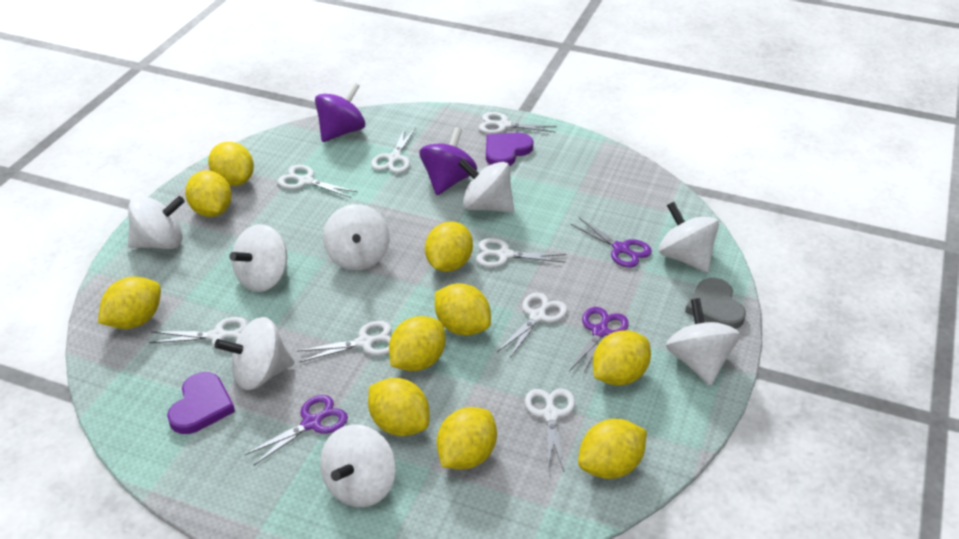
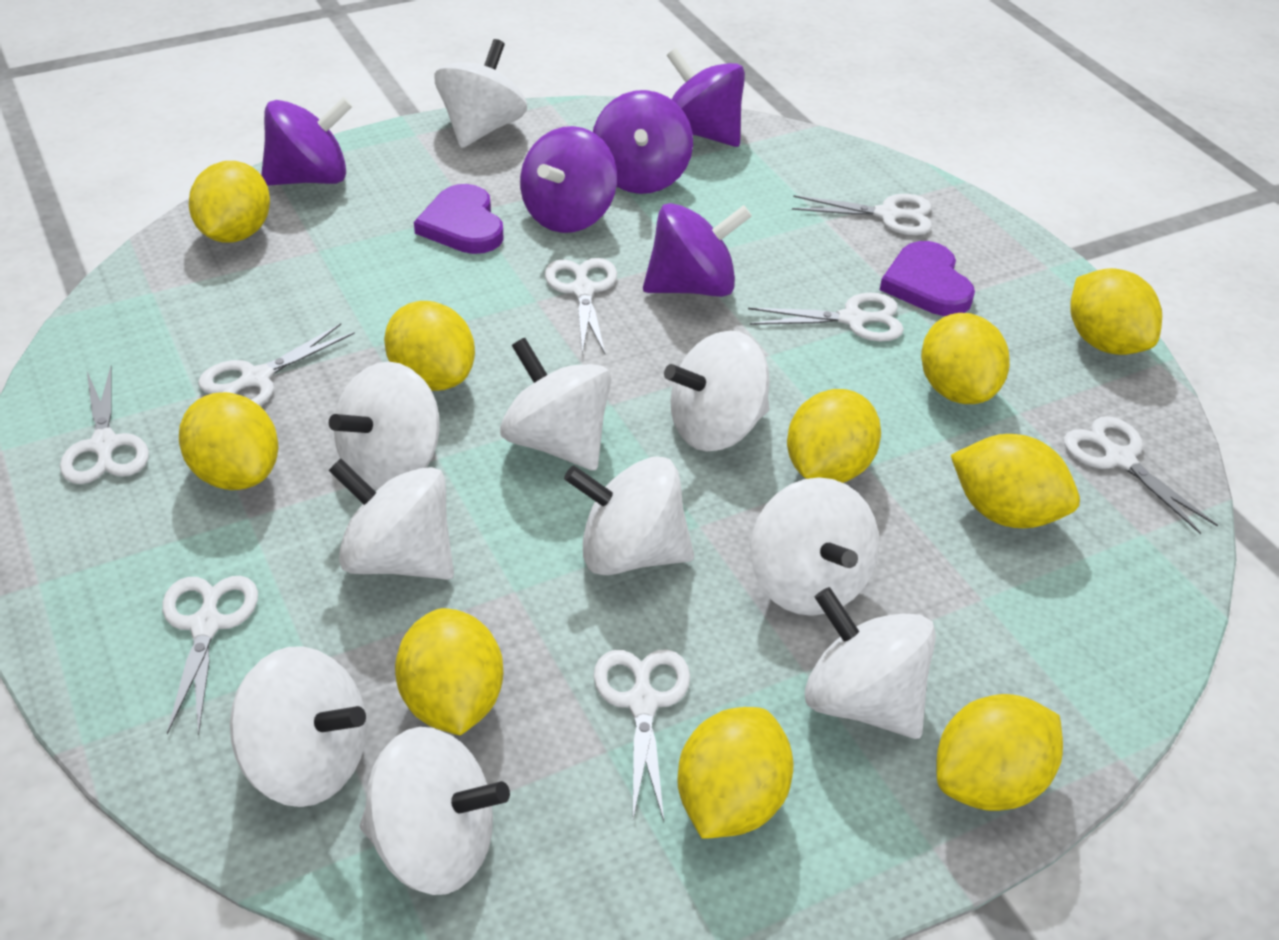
grey heart: 1 -> 0
purple scissors: 3 -> 0
purple spinning top: 2 -> 5
white spinning top: 8 -> 10

